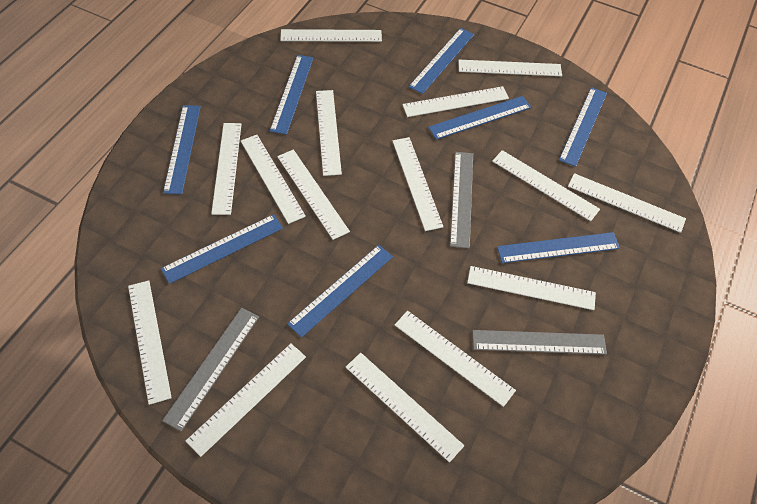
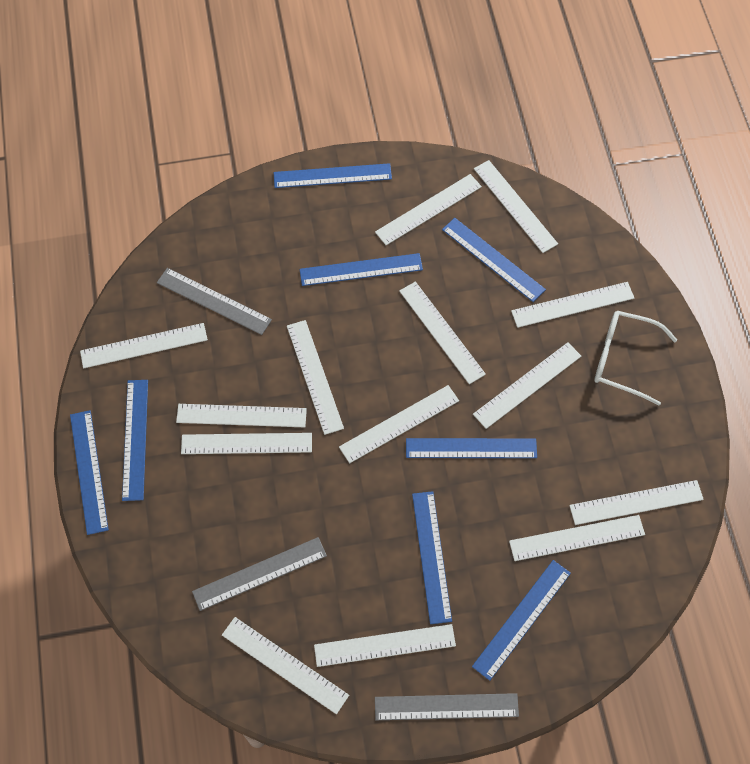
white glasses: 0 -> 1
white ruler: 15 -> 14

